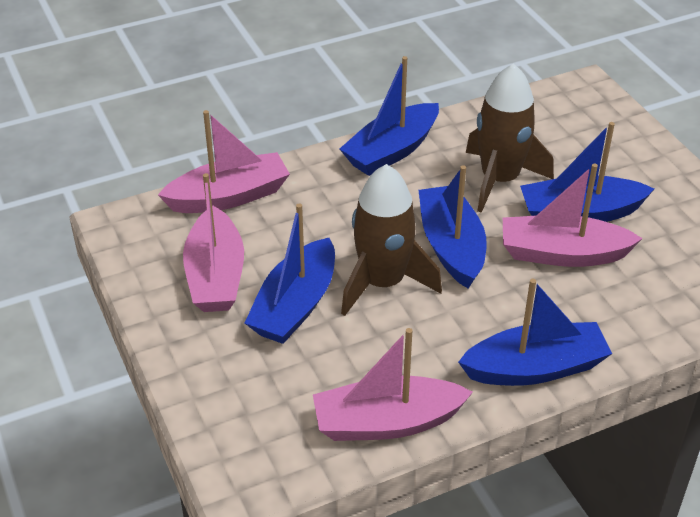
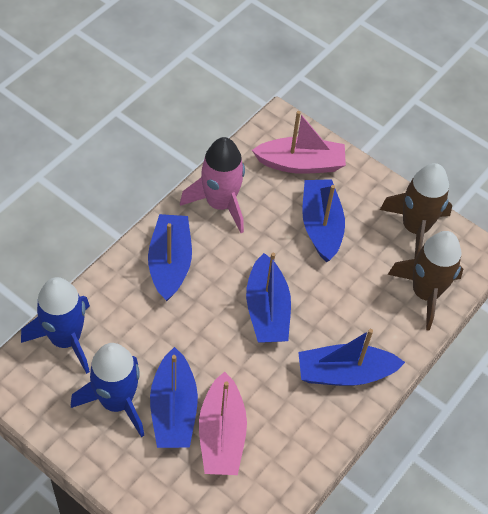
blue rocket: 0 -> 2
pink boat: 4 -> 2
pink rocket: 0 -> 1

